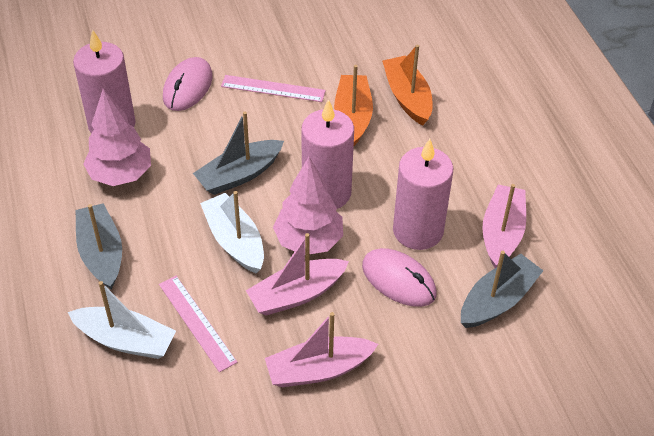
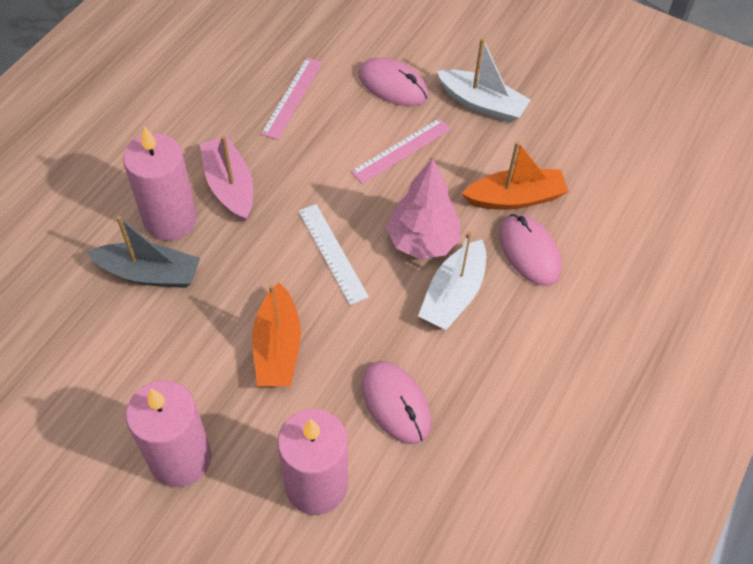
grey boat: 3 -> 1
pink boat: 3 -> 1
pink mouse: 2 -> 3
pink tree: 2 -> 1
white ruler: 0 -> 1

